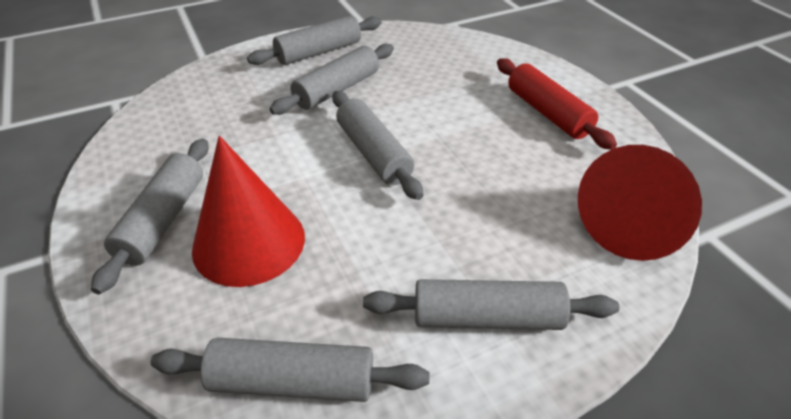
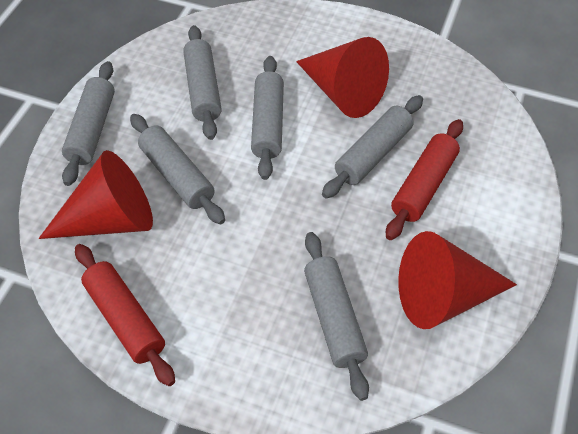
red cone: 2 -> 3
red rolling pin: 1 -> 2

